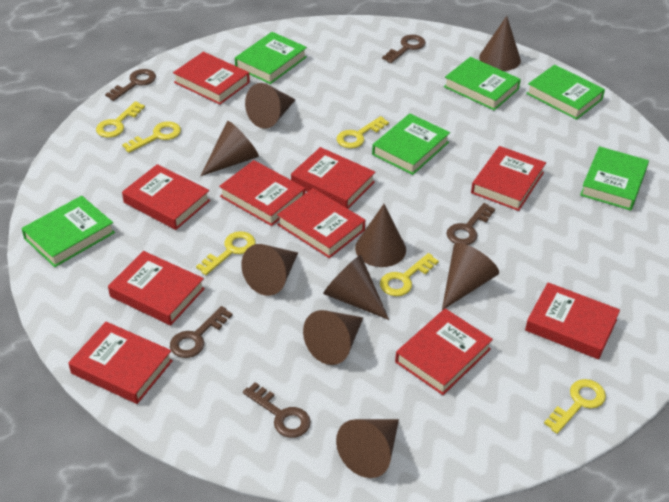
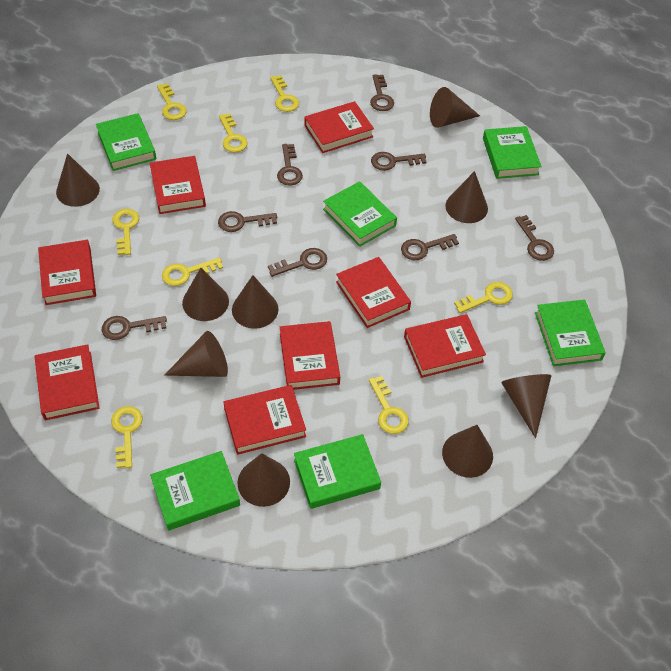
brown key: 5 -> 8
red book: 10 -> 8
yellow key: 6 -> 8

